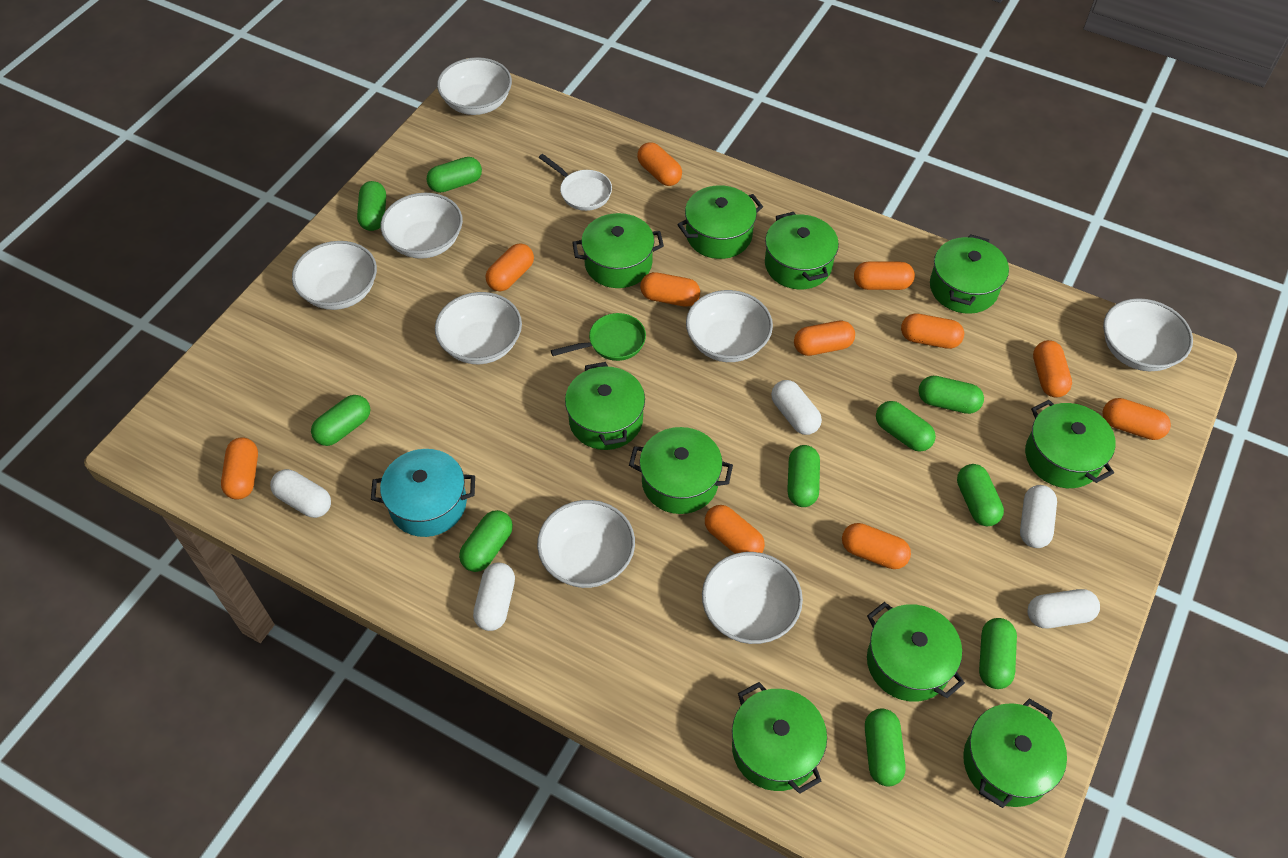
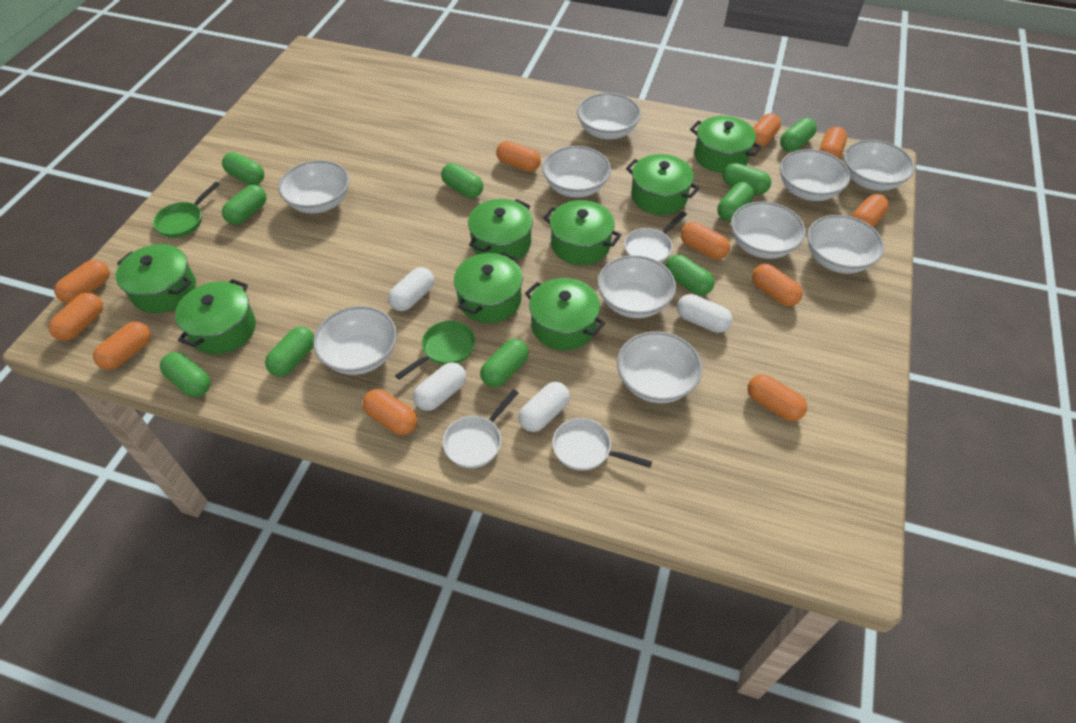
green pan: 1 -> 2
green pot: 10 -> 8
turquoise pot: 1 -> 0
white bowl: 8 -> 10
white capsule: 5 -> 4
white pan: 1 -> 3

